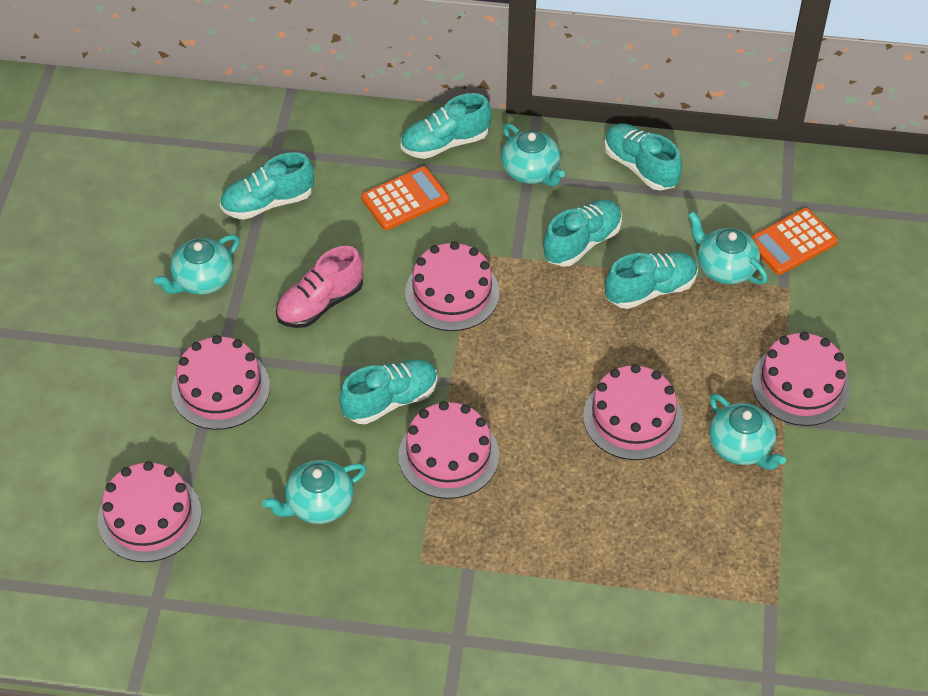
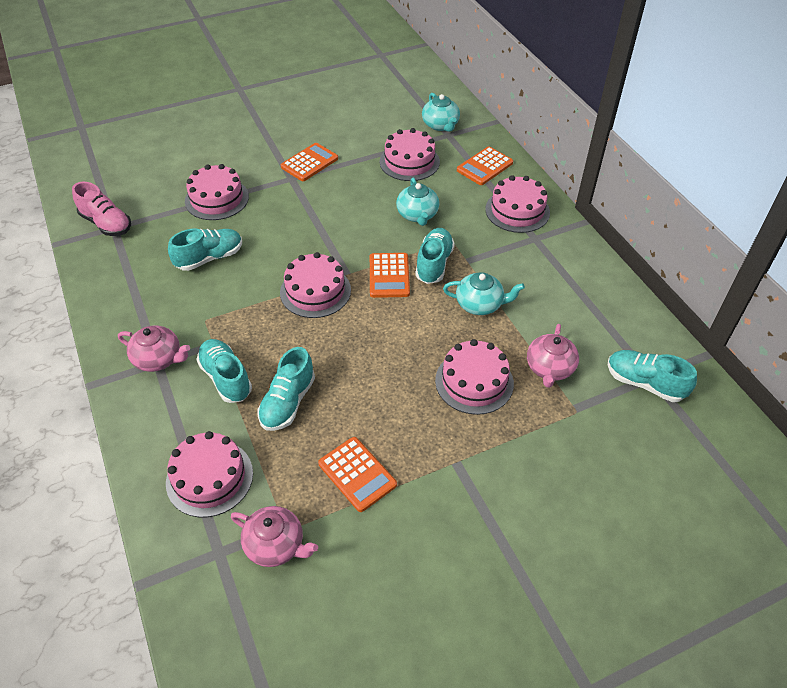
orange calculator: 2 -> 4
pink teapot: 0 -> 3
turquoise shoe: 6 -> 5
turquoise teapot: 5 -> 3

